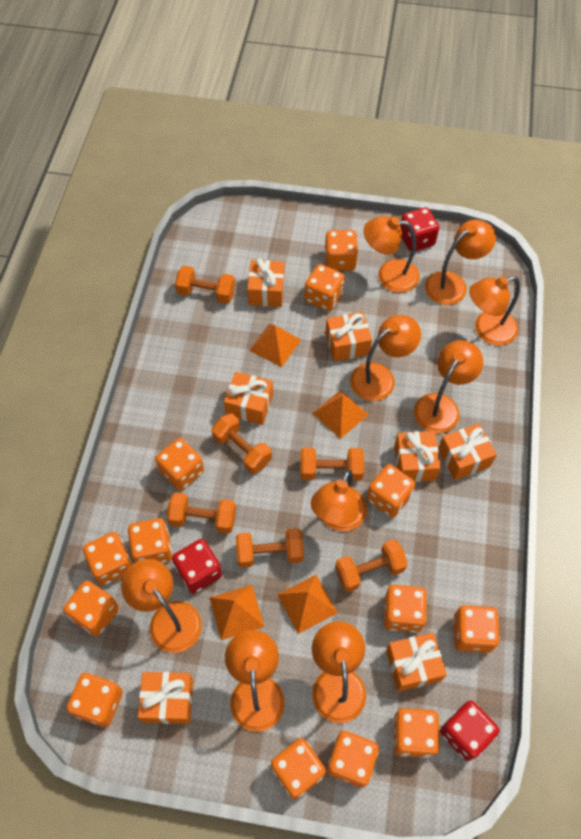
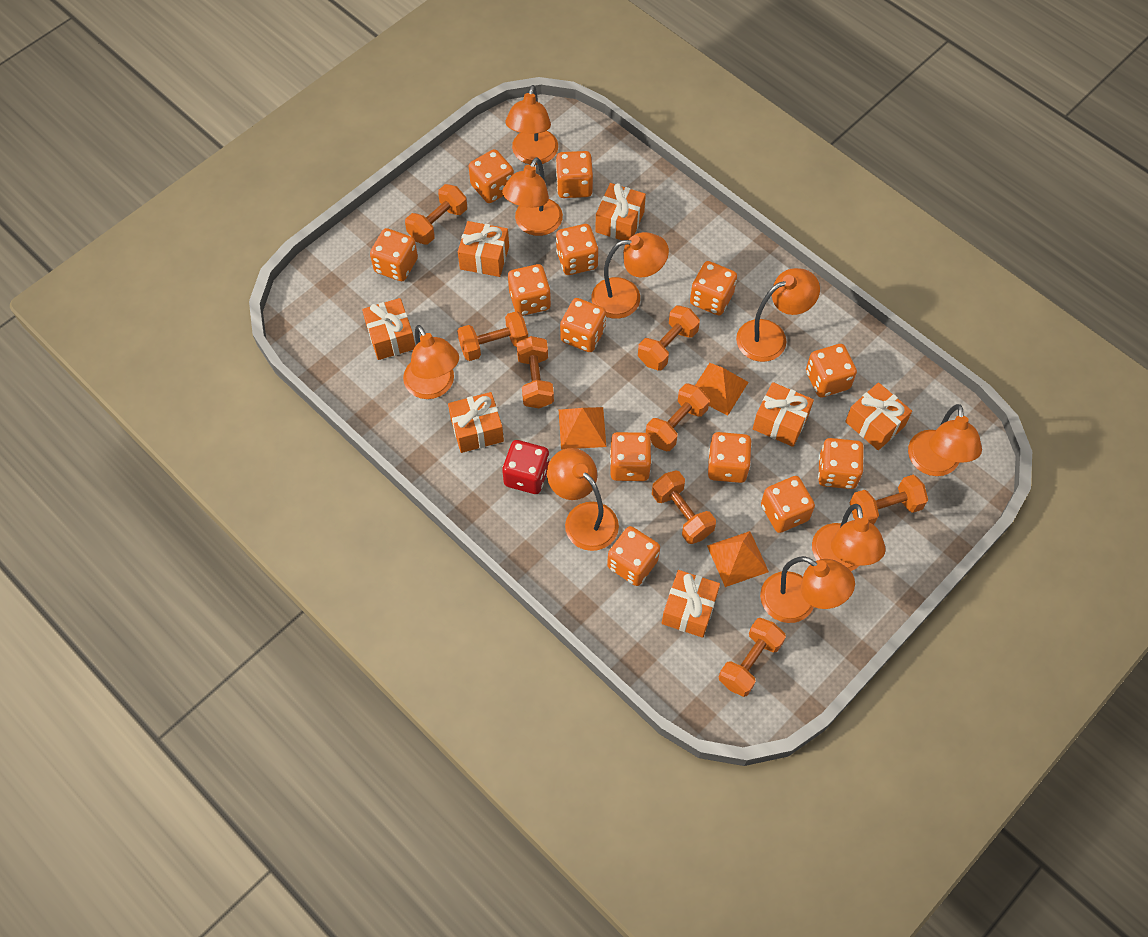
orange dumbbell: 6 -> 8
orange pyramid: 4 -> 3
red dice: 3 -> 1

